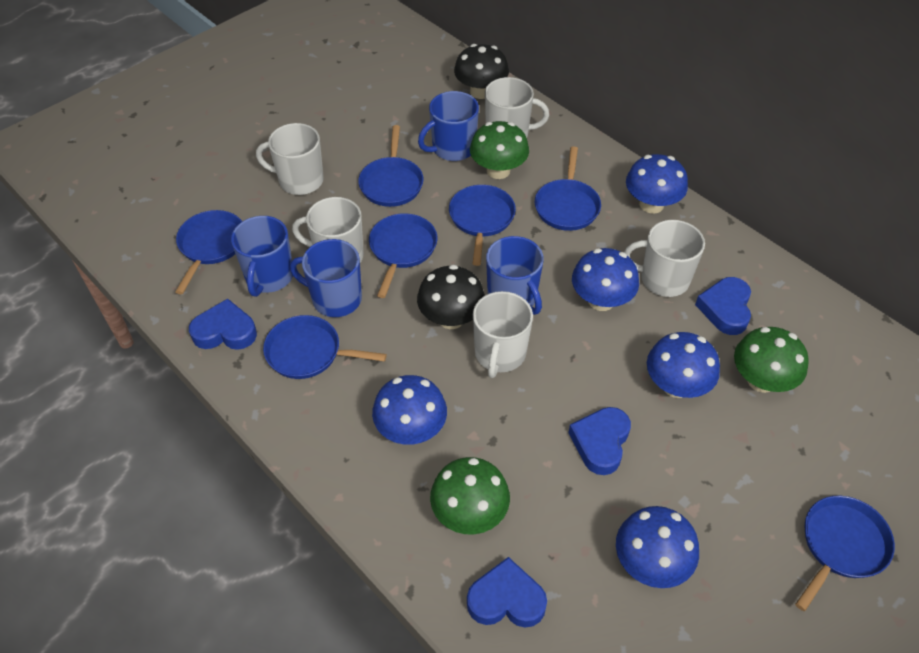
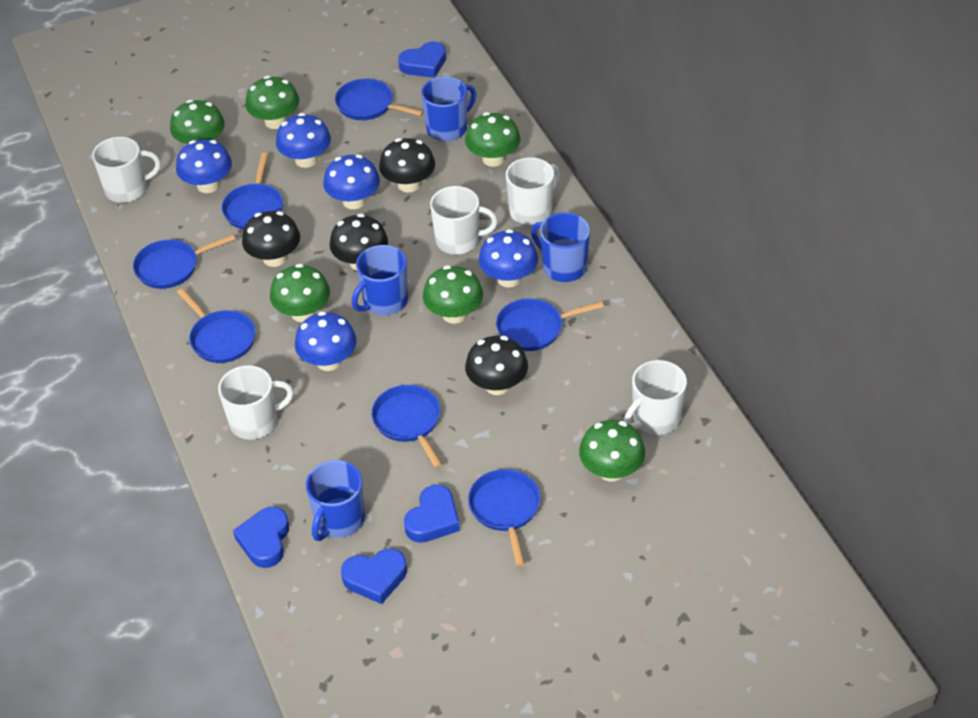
black mushroom: 2 -> 4
green mushroom: 3 -> 6

